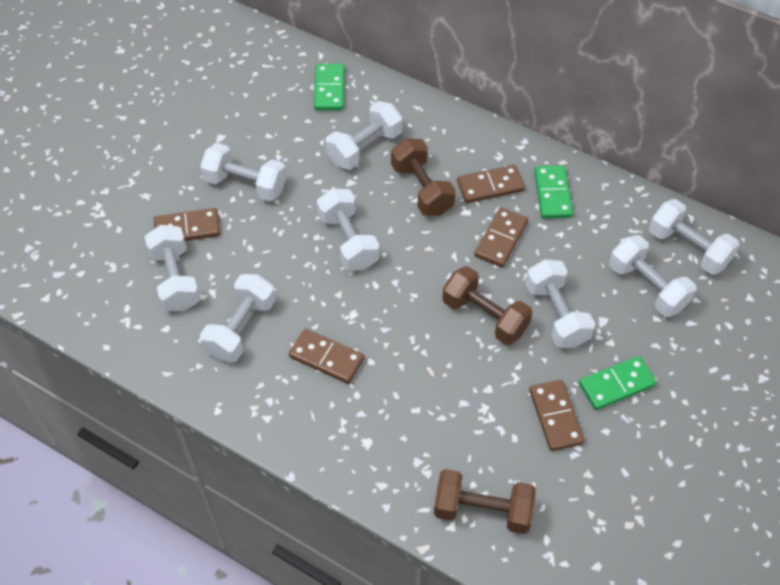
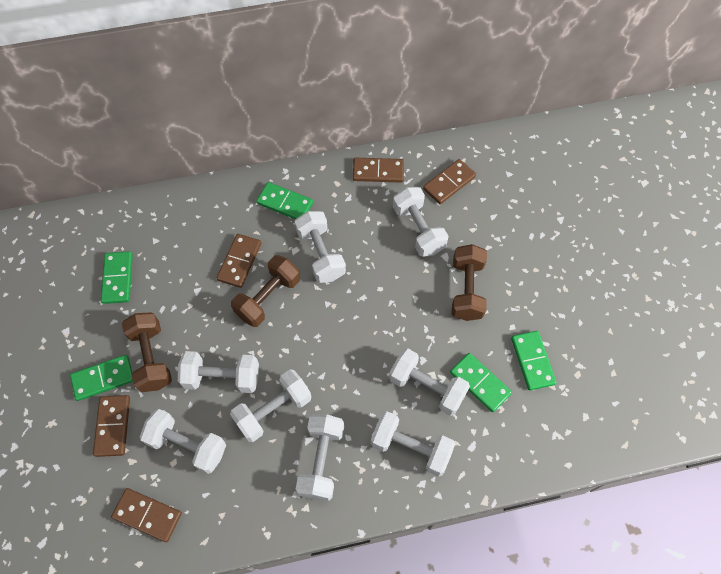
green domino: 3 -> 5

